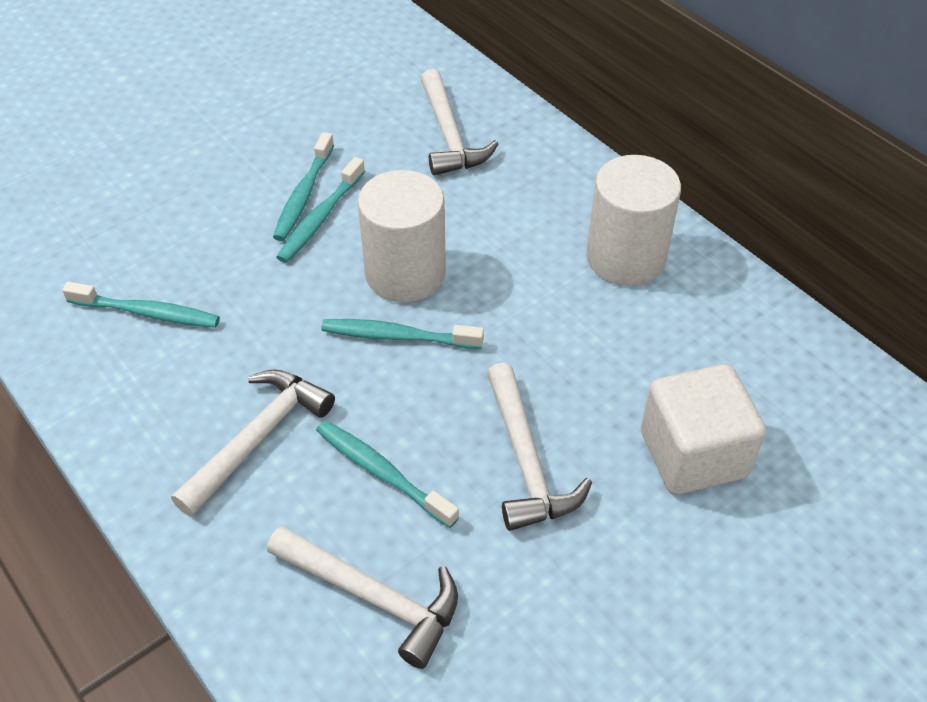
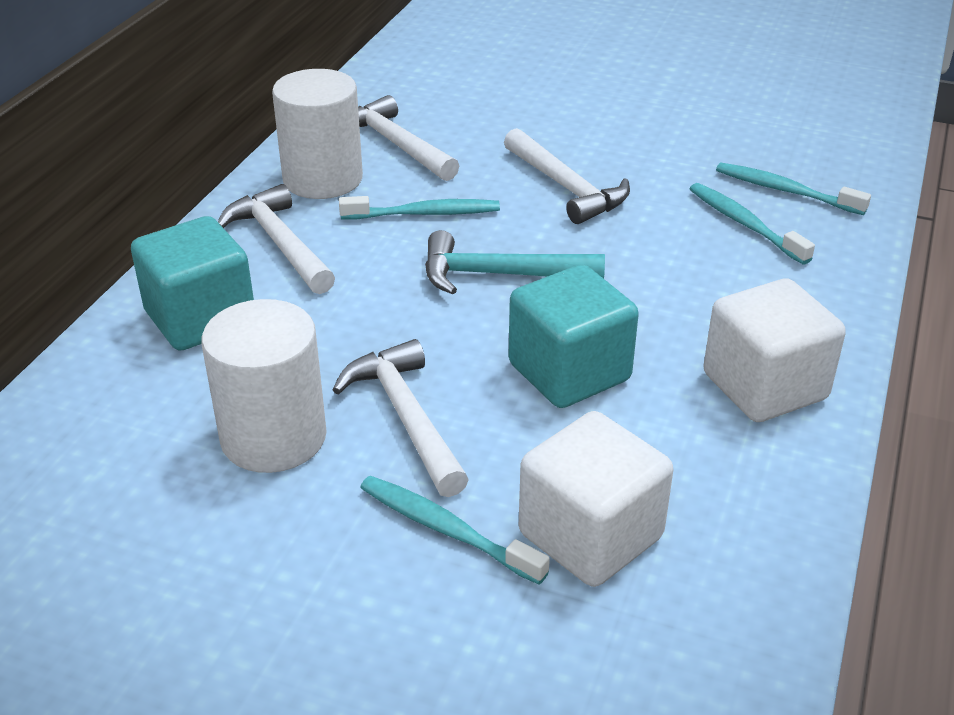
turquoise cube: 0 -> 2
turquoise hammer: 0 -> 1
turquoise toothbrush: 5 -> 4
white cube: 1 -> 2

